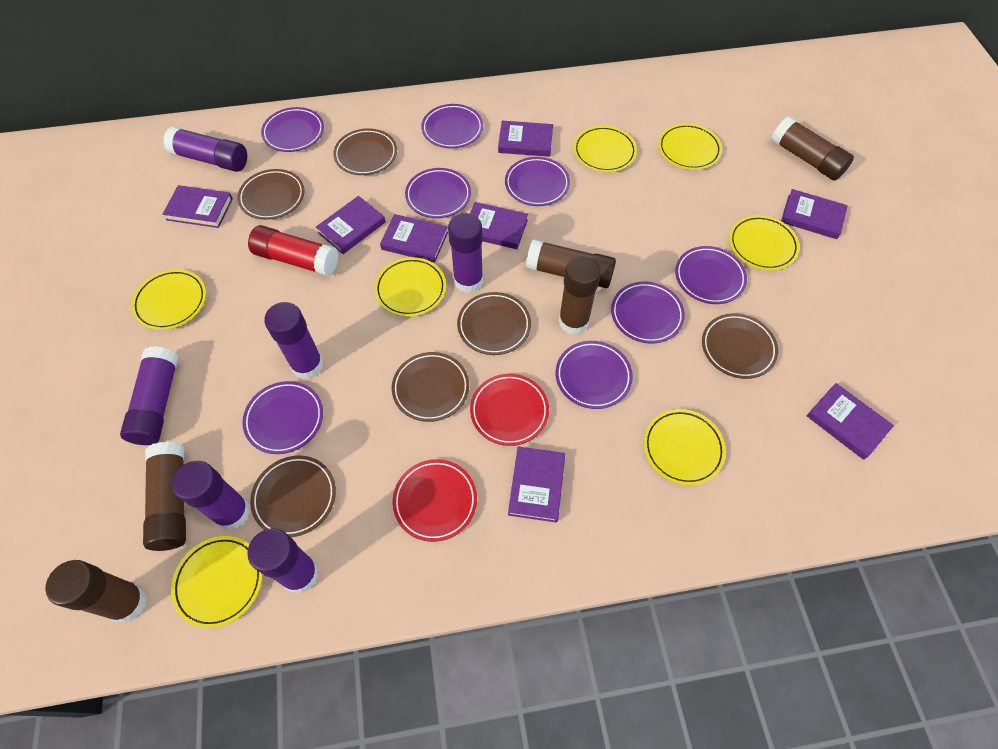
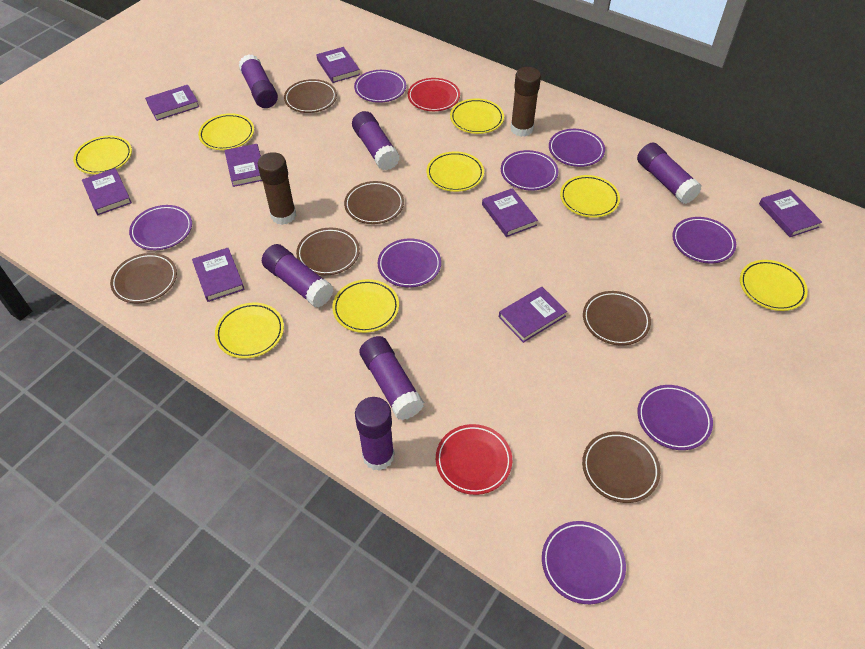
brown glue stick: 5 -> 2
red glue stick: 1 -> 0
yellow plate: 7 -> 8

